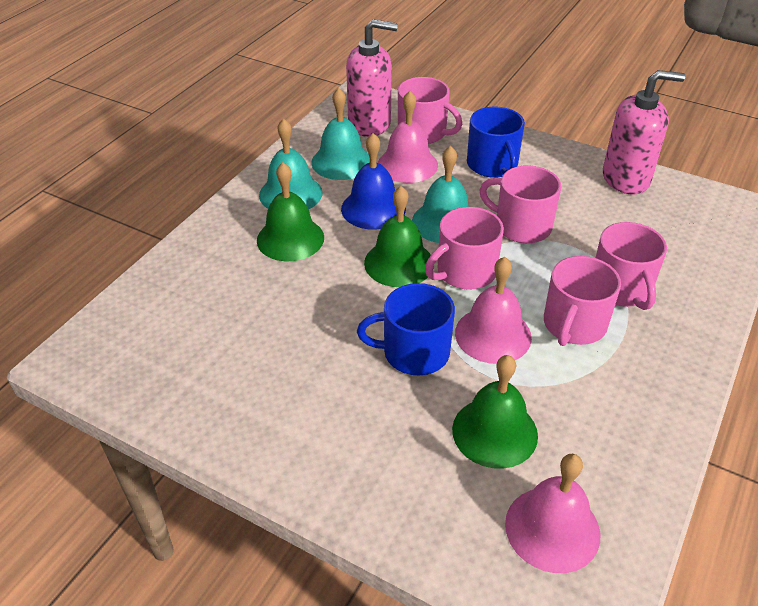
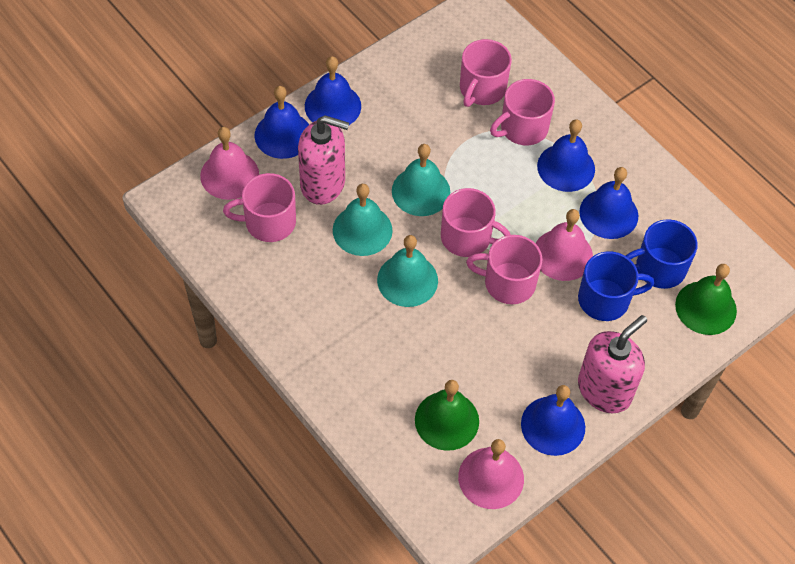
blue bell: 1 -> 5
green bell: 3 -> 2

